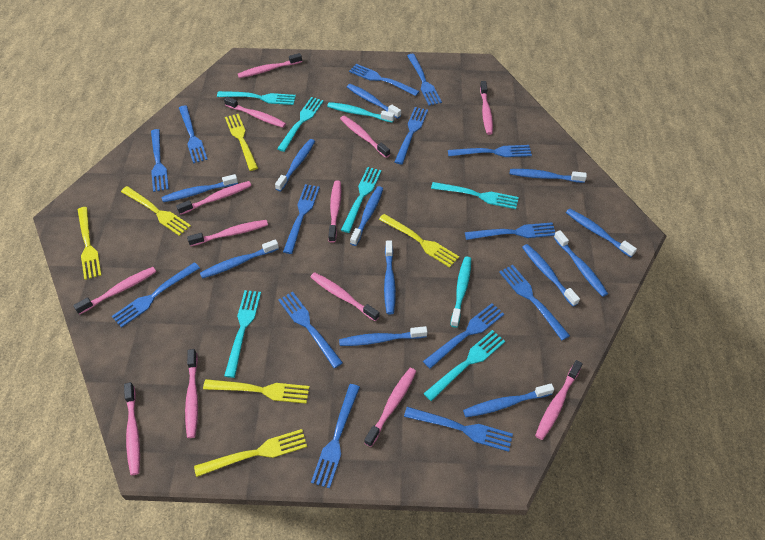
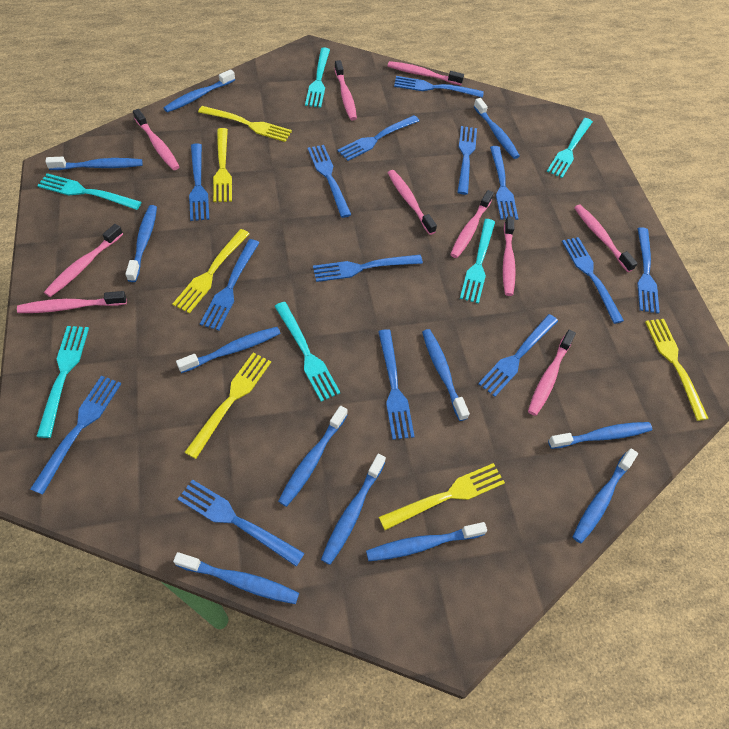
pink toothbrush: 13 -> 10
turquoise toothbrush: 2 -> 0

